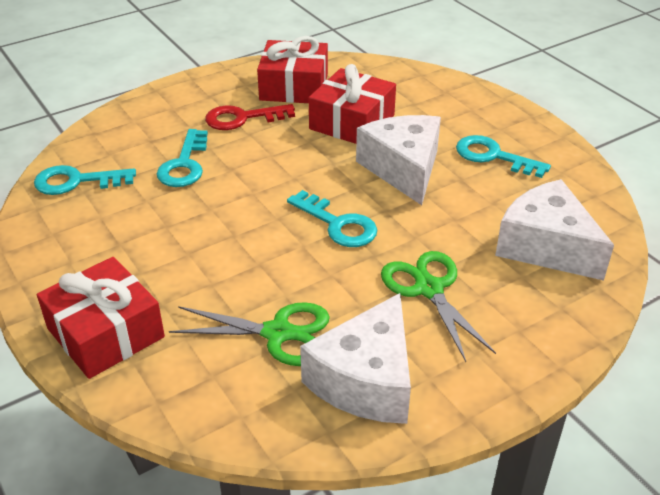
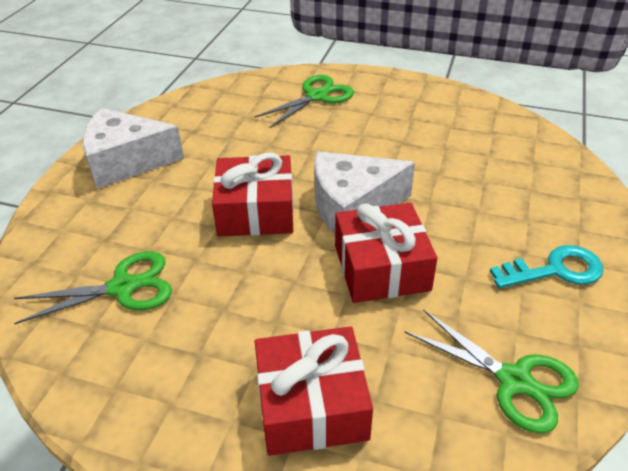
green scissors: 2 -> 3
red key: 1 -> 0
turquoise key: 4 -> 1
white cheese: 3 -> 2

